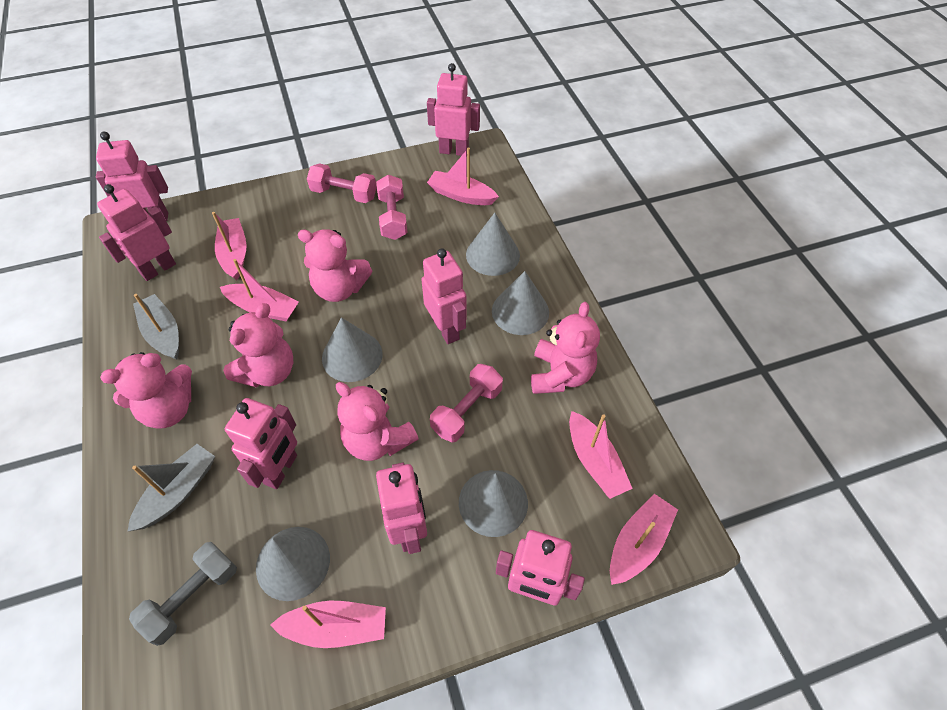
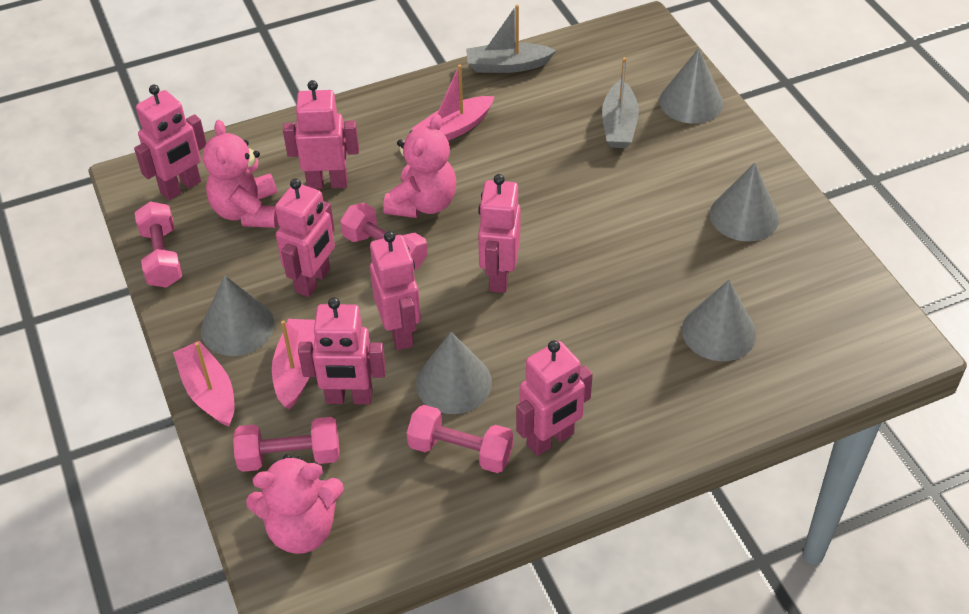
grey dumbbell: 1 -> 0
pink boat: 6 -> 3
pink dumbbell: 3 -> 4
pink teddy bear: 5 -> 3

